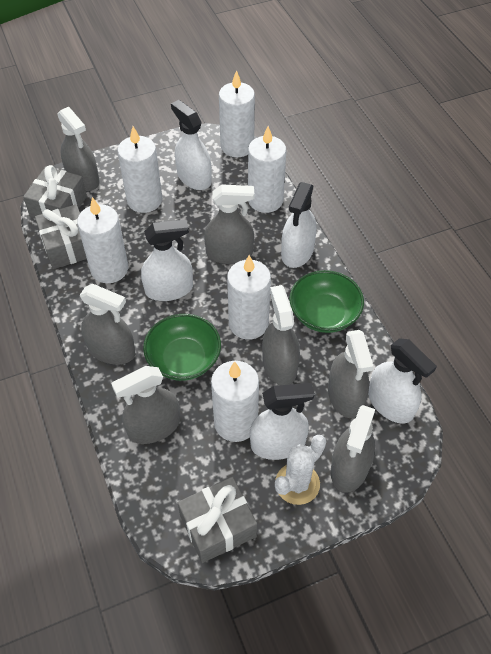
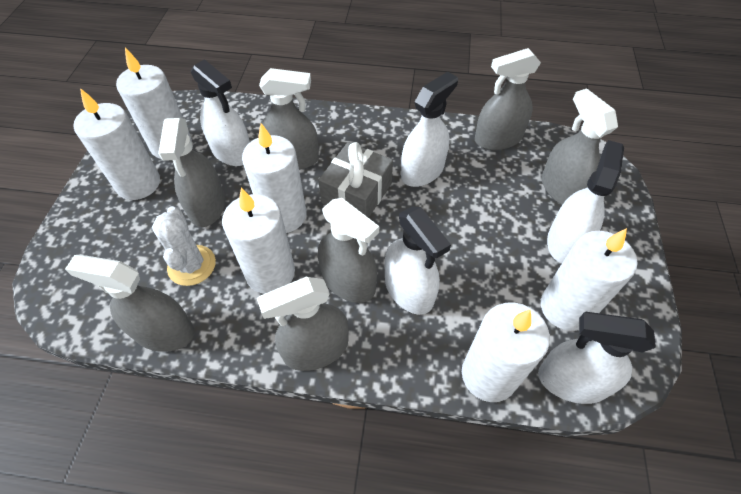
green bowl: 2 -> 0
grey gift: 3 -> 1

